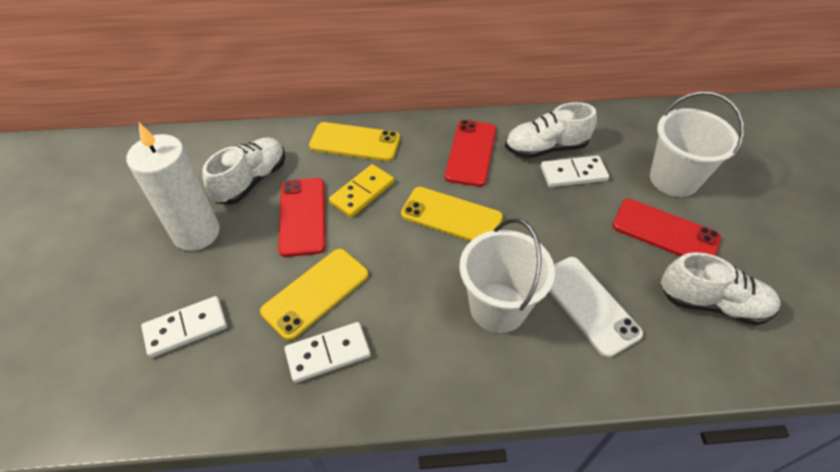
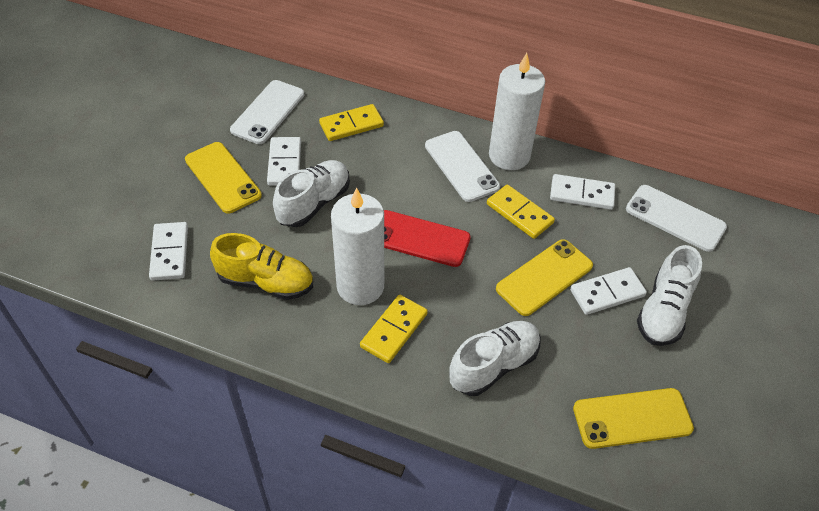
red phone: 3 -> 1
white bucket: 2 -> 0
white candle: 1 -> 2
white domino: 3 -> 4
white phone: 1 -> 3
yellow domino: 1 -> 3
yellow shoe: 0 -> 1

